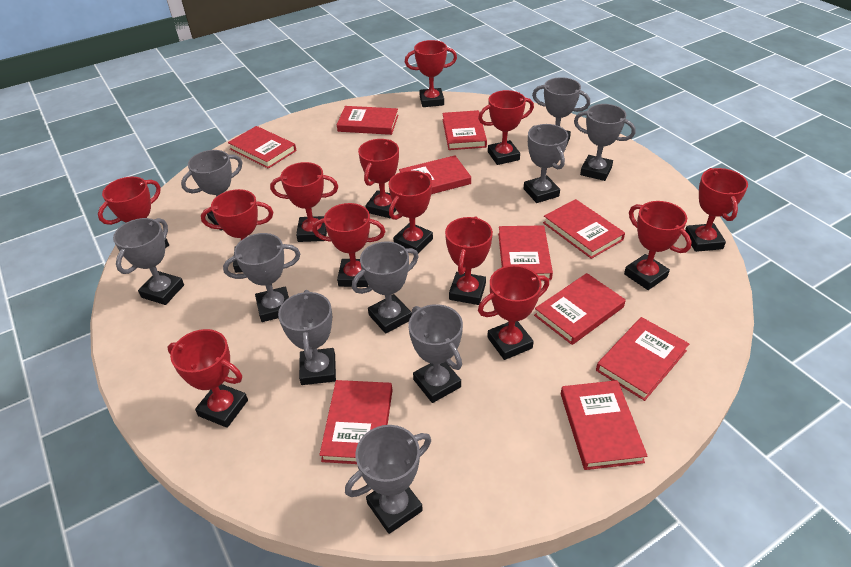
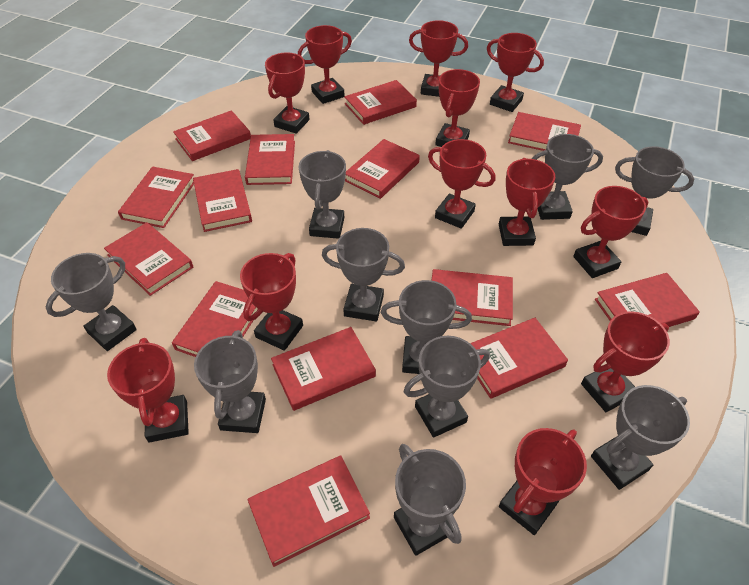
red book: 10 -> 14
red trophy: 13 -> 12

